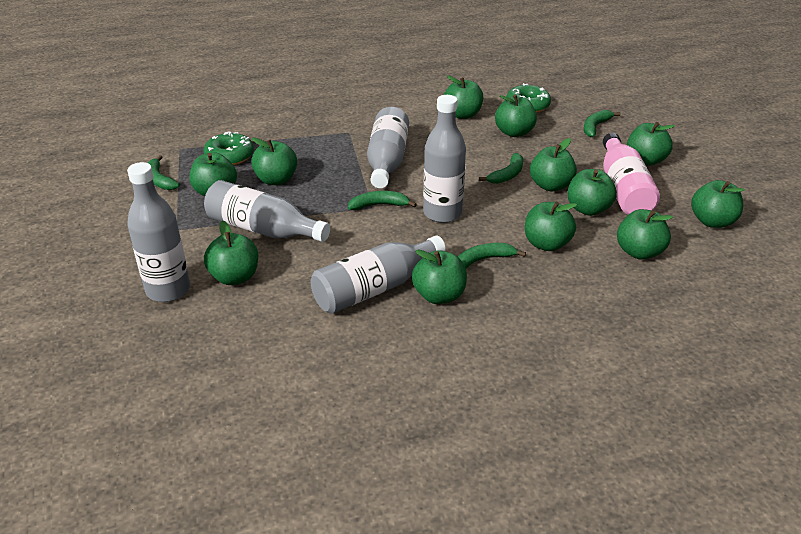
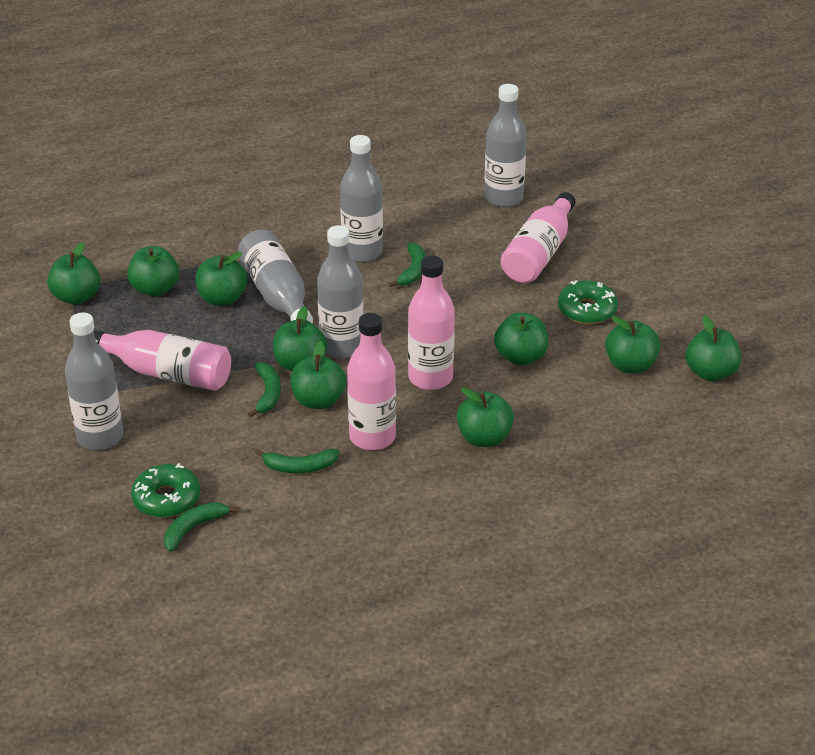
green apple: 12 -> 9
green banana: 5 -> 4
pink bottle: 1 -> 4

